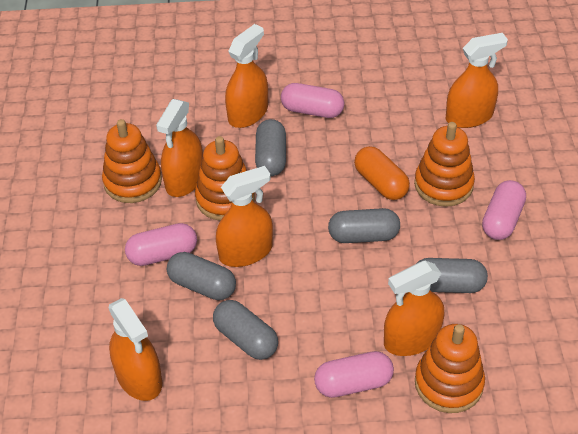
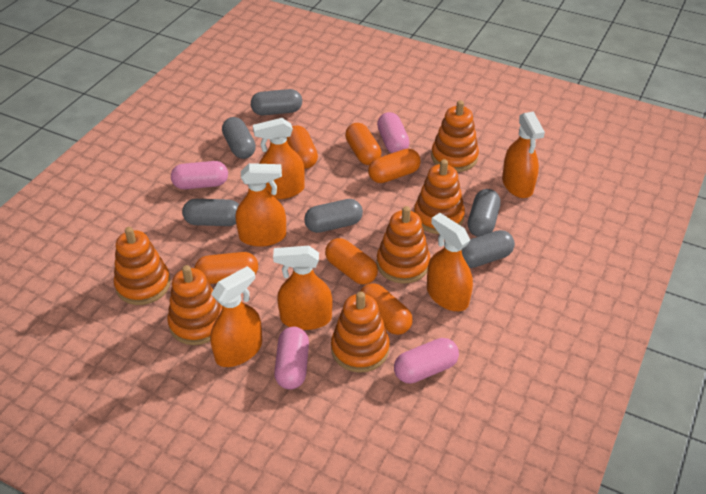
grey capsule: 5 -> 6
orange capsule: 1 -> 6
orange stacking toy: 4 -> 6

